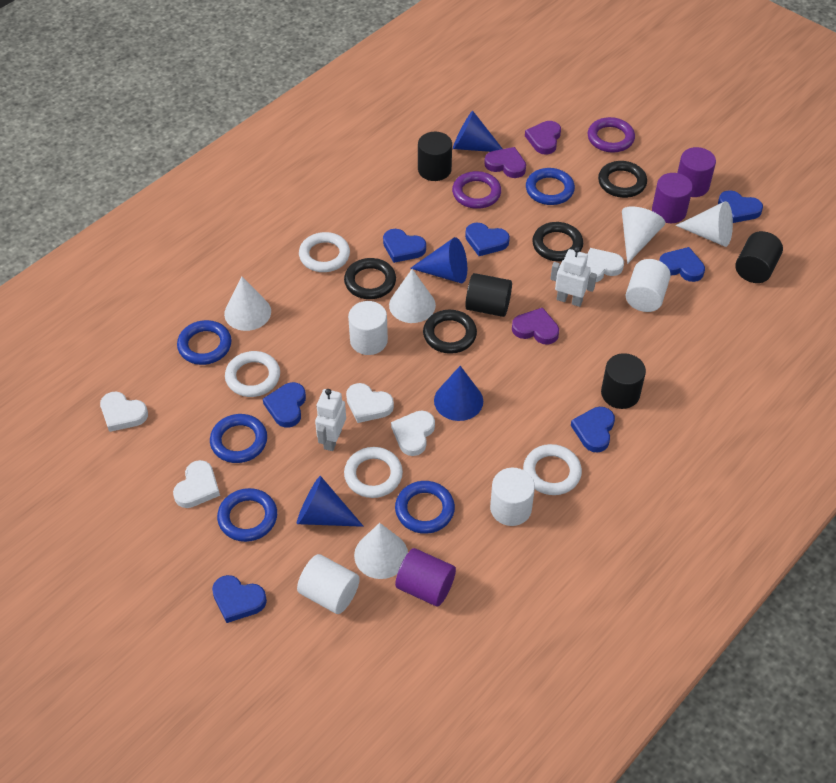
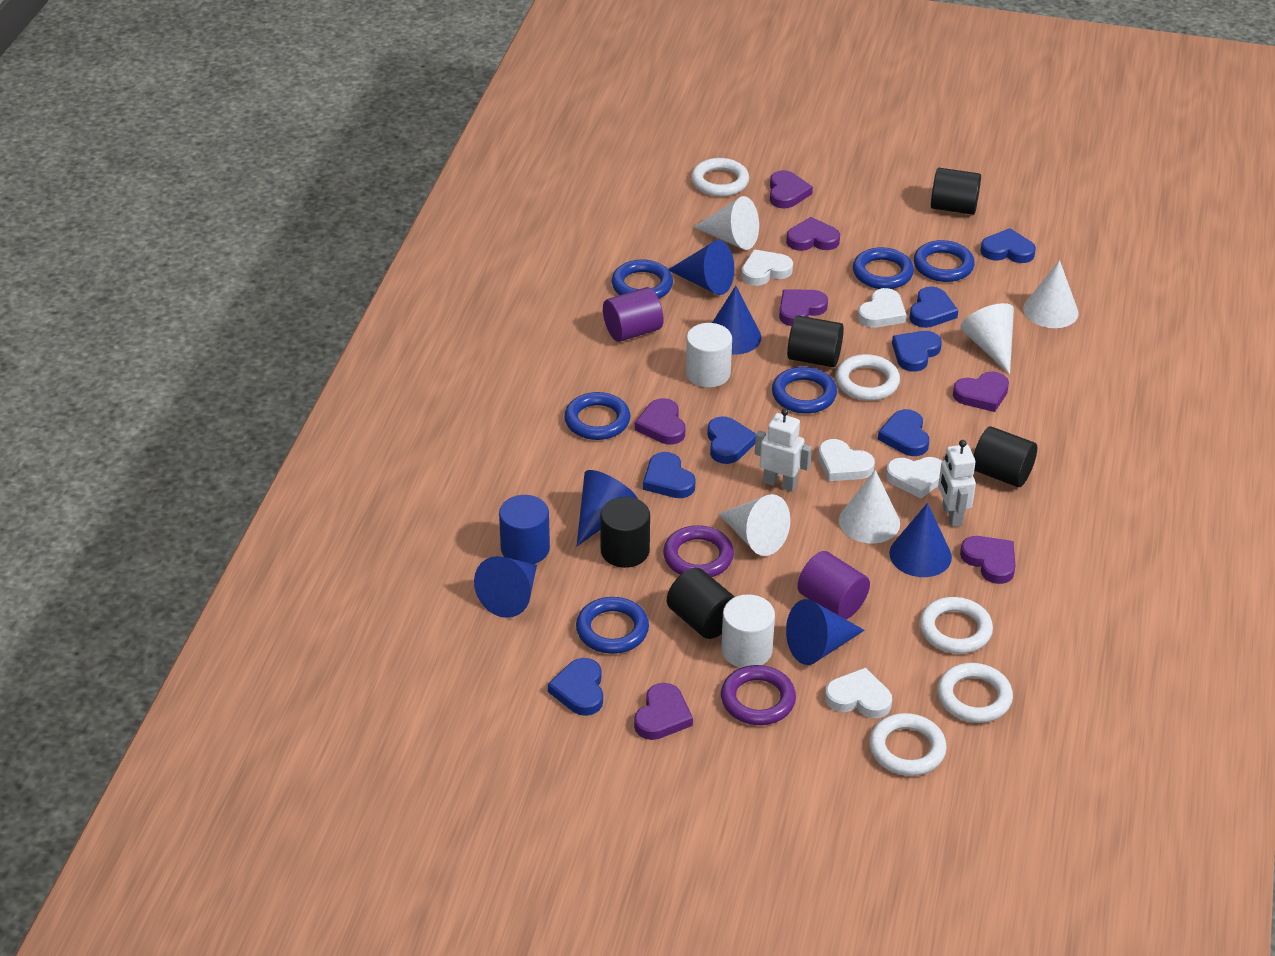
black cylinder: 4 -> 5
black ring: 4 -> 0
blue cone: 4 -> 6
blue cylinder: 0 -> 1
blue ring: 5 -> 6
purple cylinder: 3 -> 2
purple heart: 3 -> 7
white cylinder: 4 -> 2
white ring: 4 -> 5

